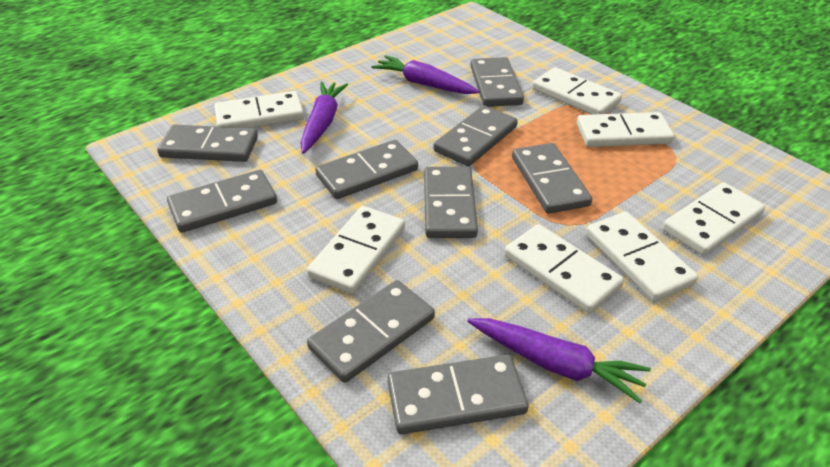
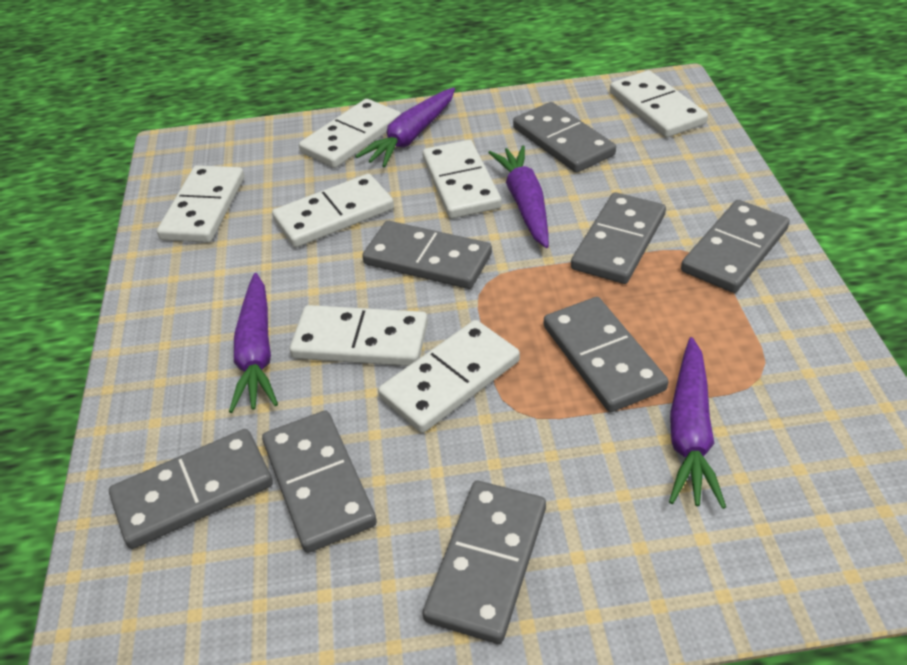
grey domino: 9 -> 8
purple carrot: 3 -> 4

